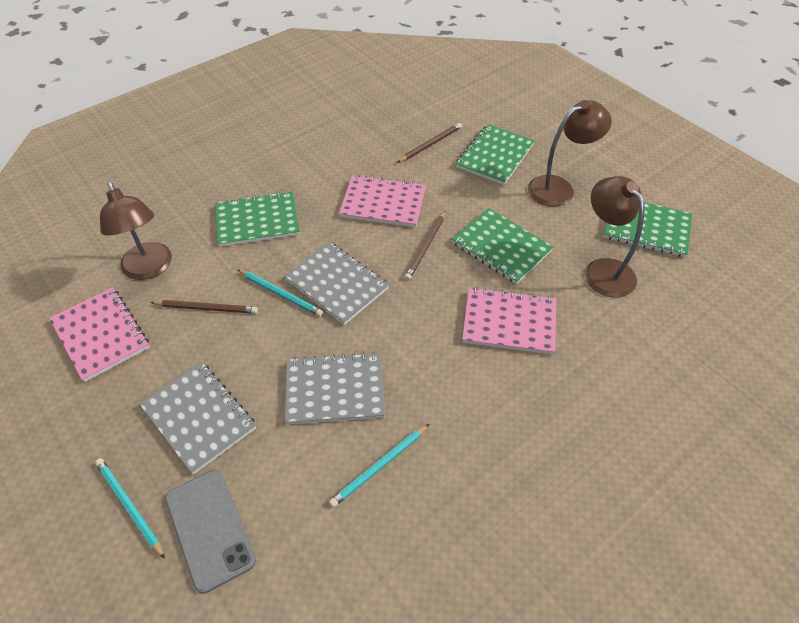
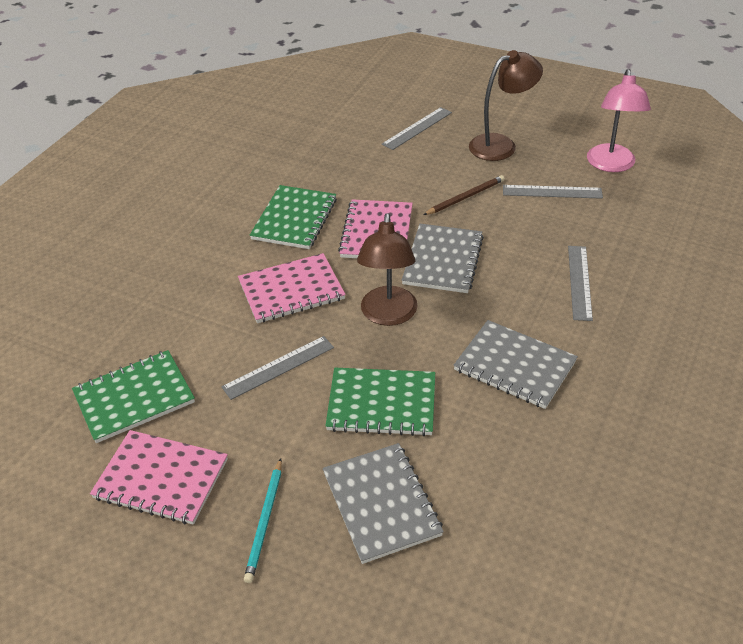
brown lamp: 3 -> 2
brown pencil: 3 -> 1
green notebook: 4 -> 3
grey phone: 1 -> 0
grey ruler: 0 -> 4
pink lamp: 0 -> 1
turquoise pencil: 3 -> 1

